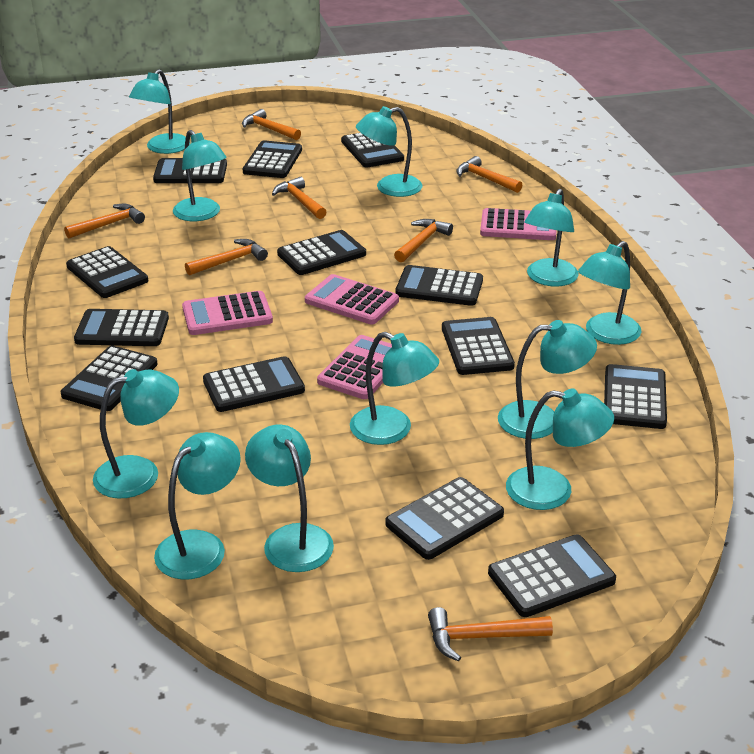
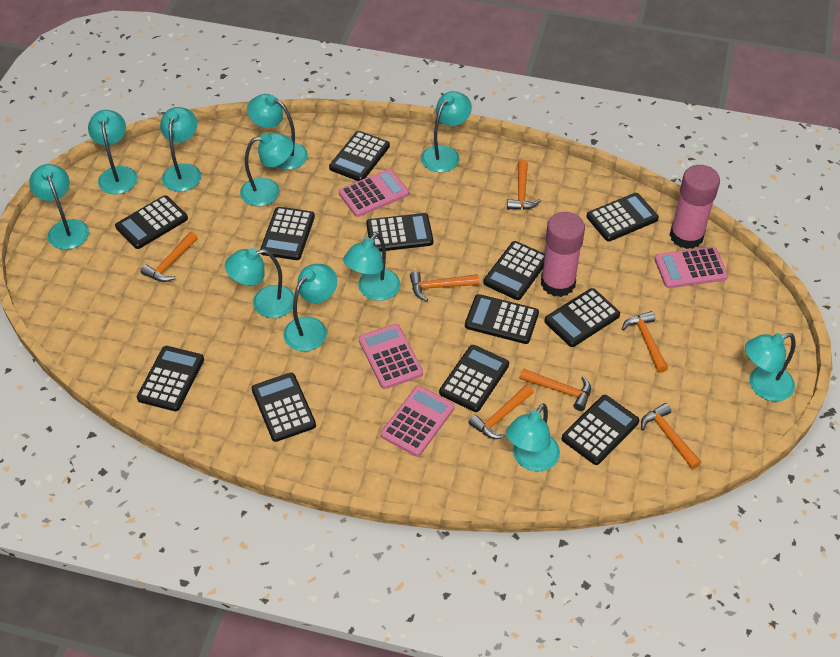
black calculator: 13 -> 12
pink glue stick: 0 -> 2

